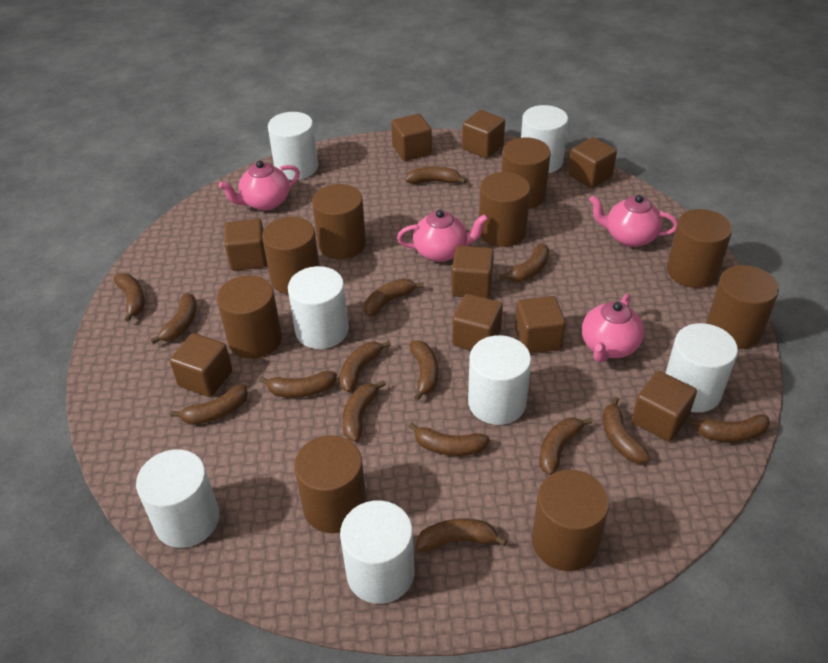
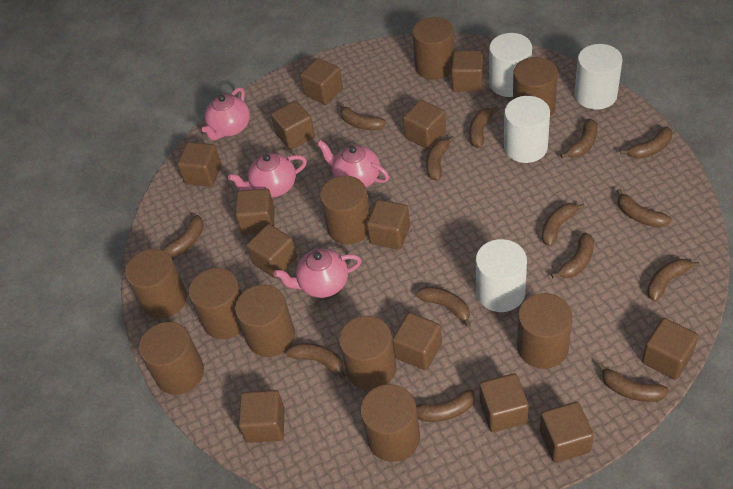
brown banana: 15 -> 14
brown cube: 9 -> 13
brown cylinder: 9 -> 10
white cylinder: 7 -> 4

